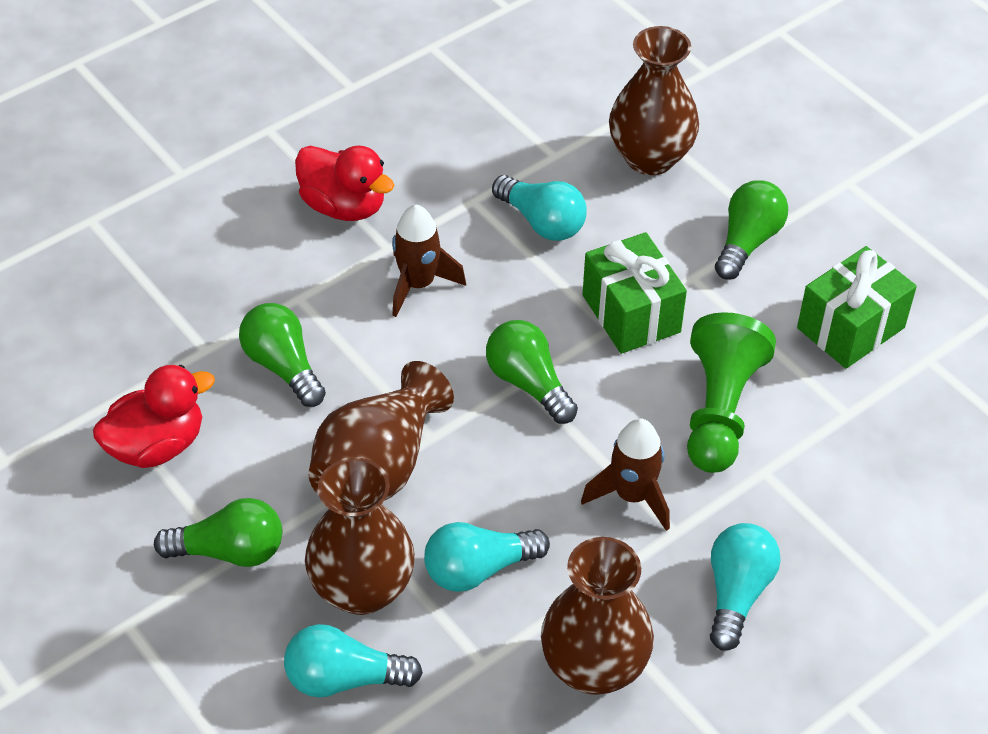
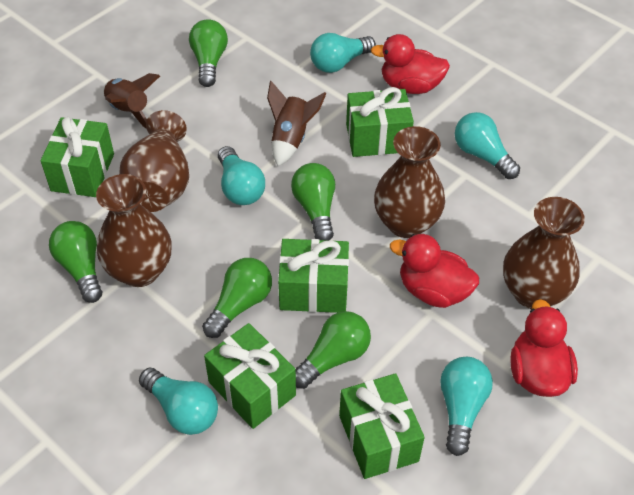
green gift: 2 -> 5
green light bulb: 4 -> 5
green pawn: 1 -> 0
red duck: 2 -> 3
turquoise light bulb: 4 -> 5

